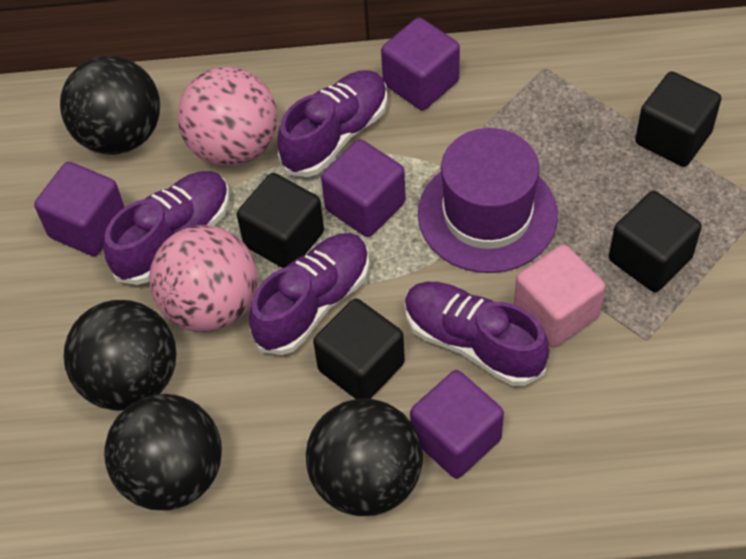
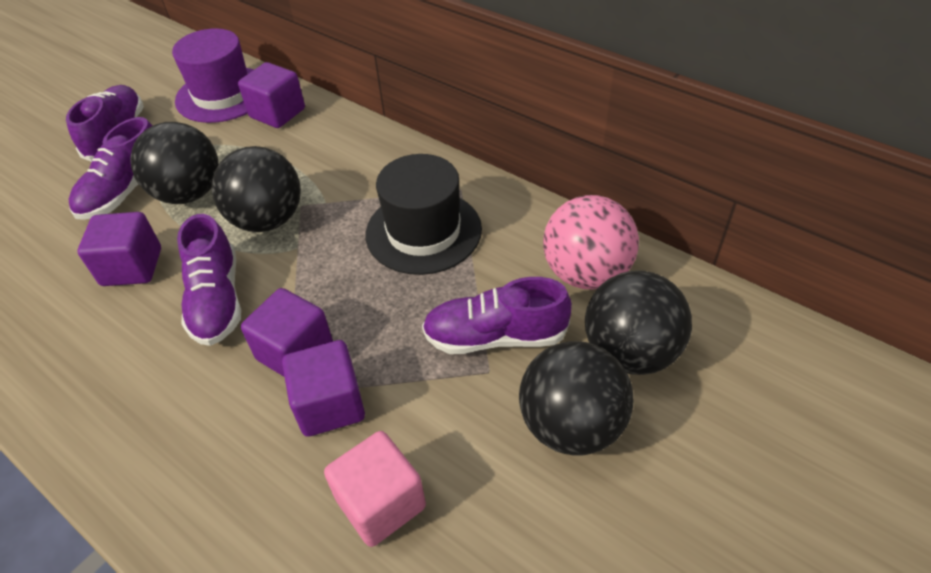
black cube: 4 -> 0
black hat: 0 -> 1
pink ball: 2 -> 1

